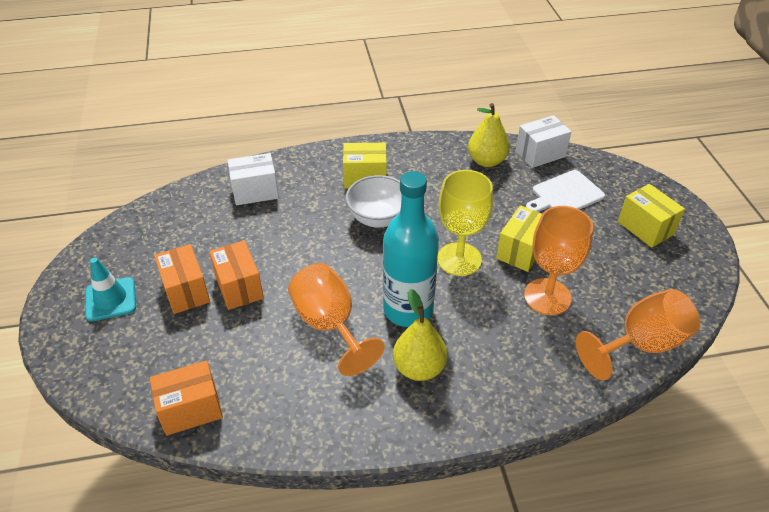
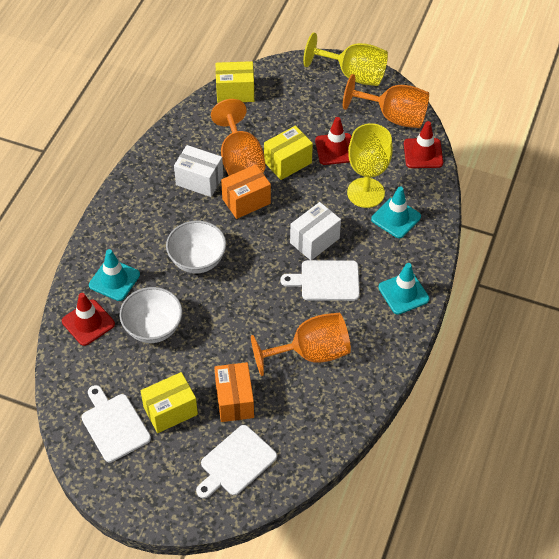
orange box: 3 -> 2
red traffic cone: 0 -> 3
turquoise bottle: 1 -> 0
turquoise traffic cone: 1 -> 3
white bowl: 1 -> 2
white cutting board: 1 -> 3
yellow goblet: 1 -> 2
yellow pear: 2 -> 0

